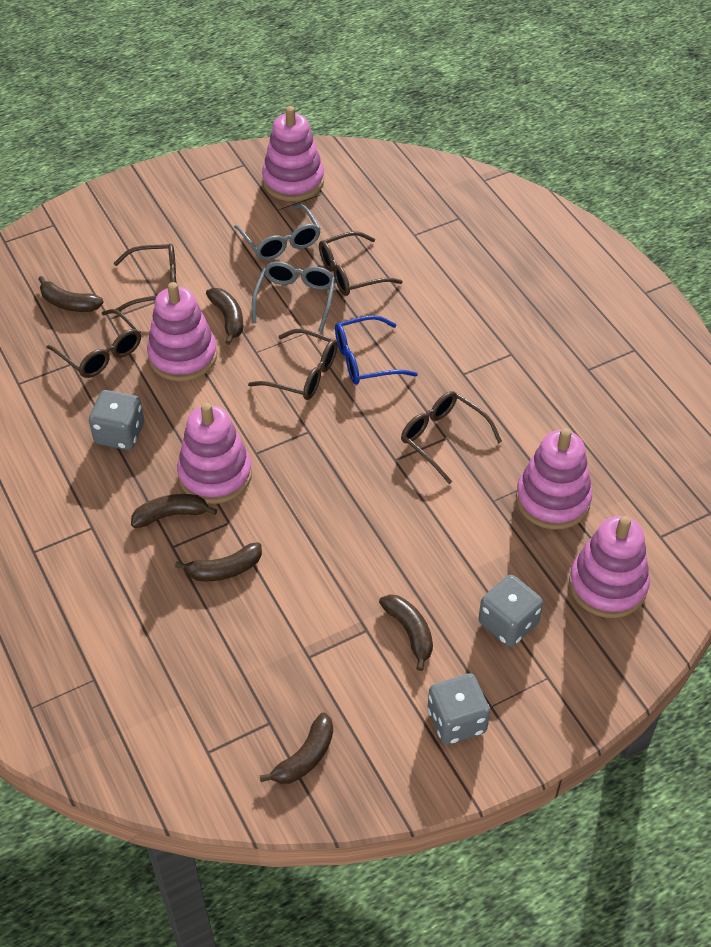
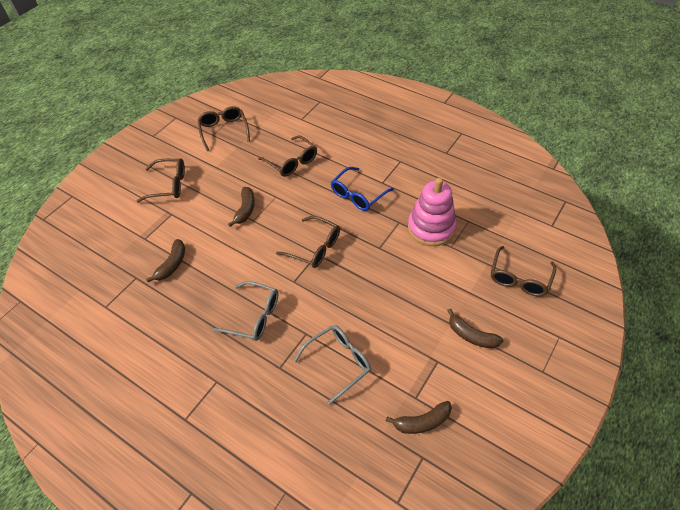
brown banana: 6 -> 4
grey dice: 3 -> 0
pink stacking toy: 5 -> 1

